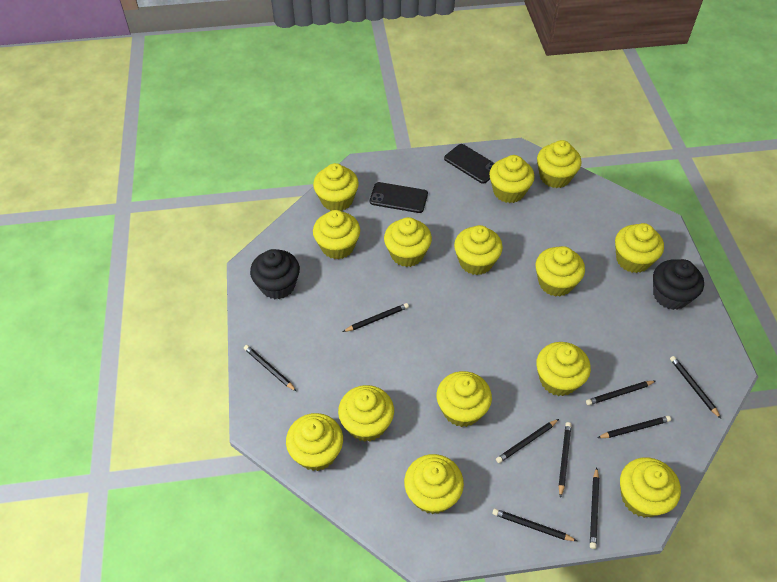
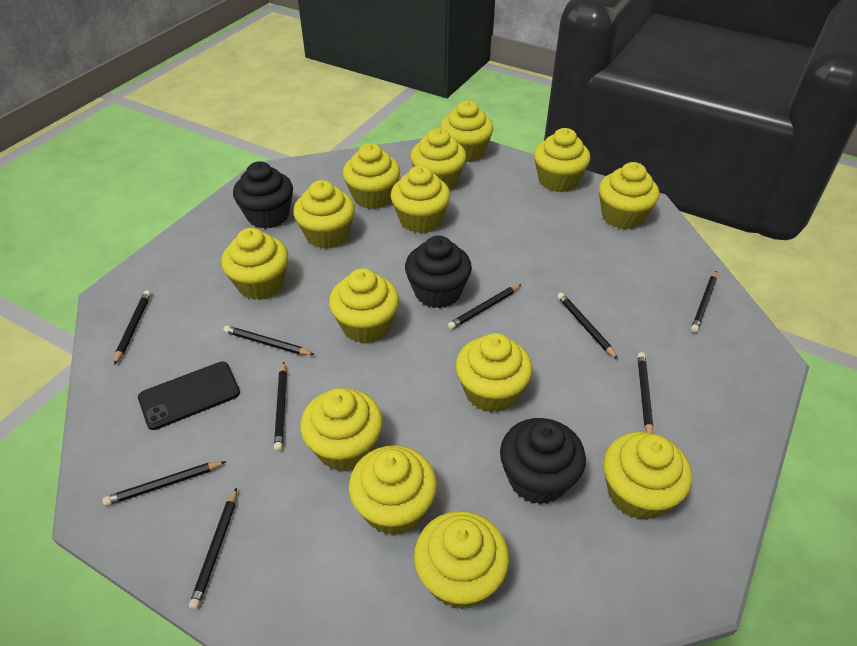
black cupcake: 2 -> 3
black phone: 2 -> 1

